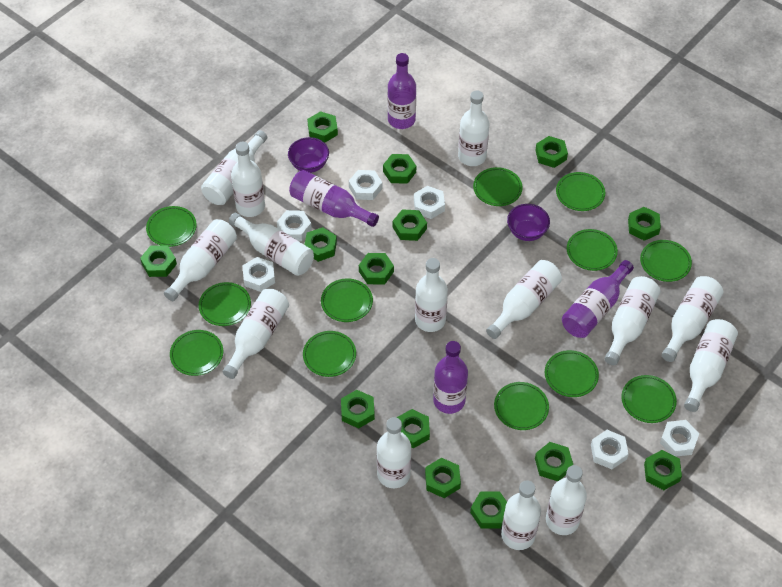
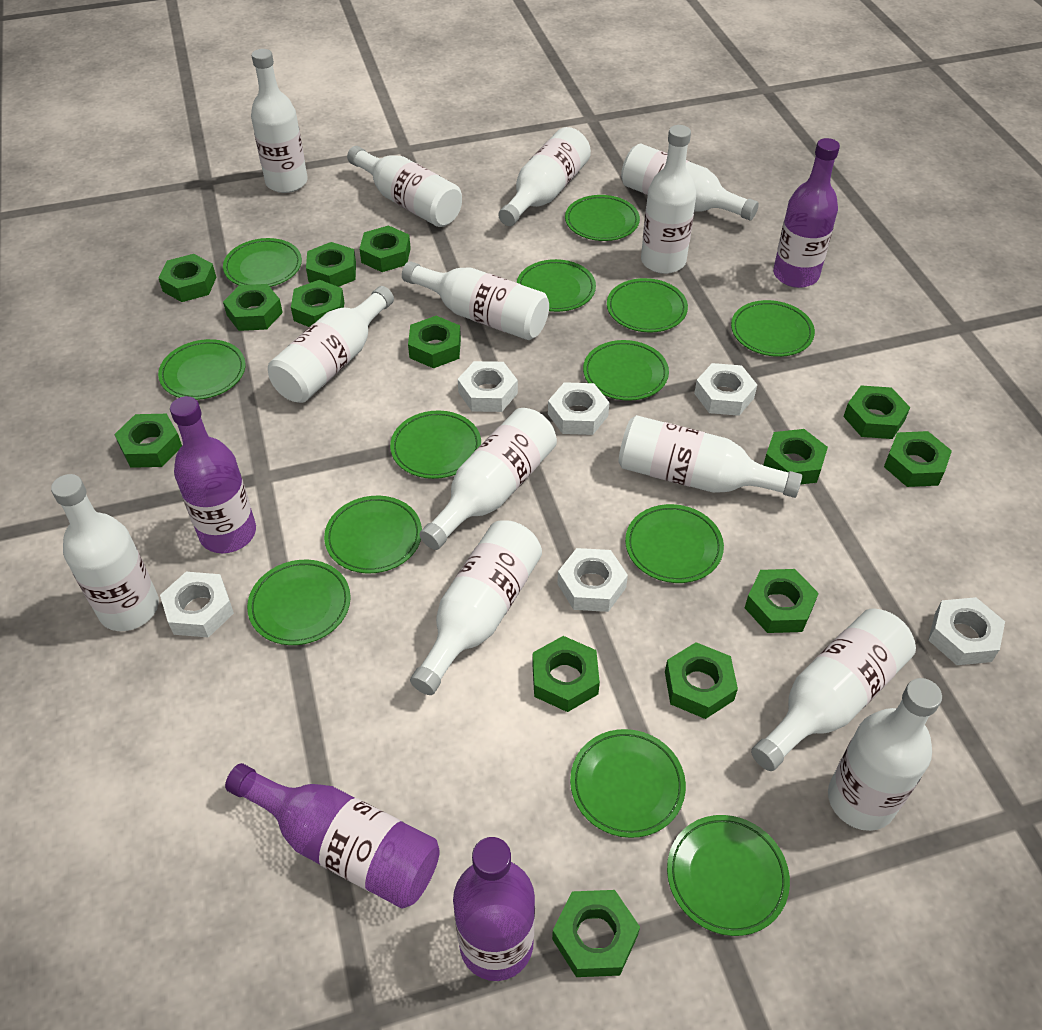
green plate: 12 -> 13
purple bowl: 2 -> 0
white bottle: 14 -> 13

